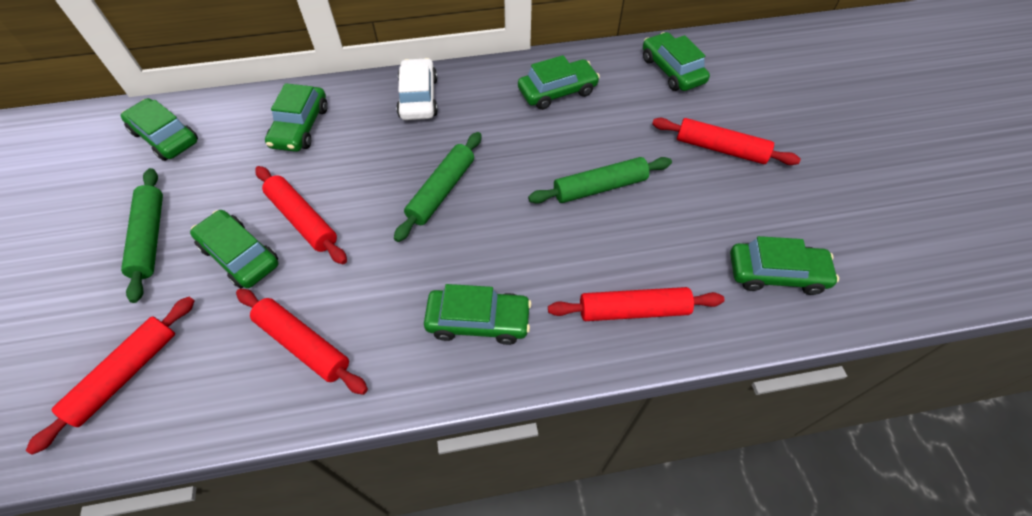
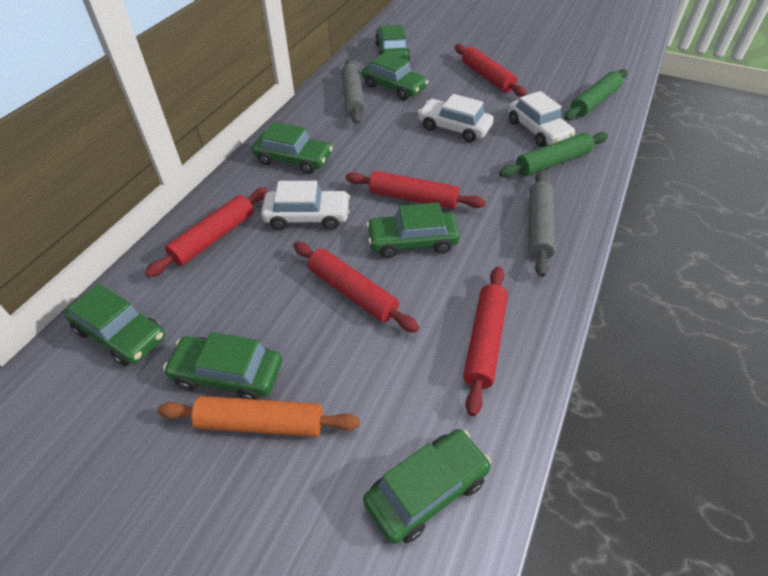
green rolling pin: 3 -> 2
grey rolling pin: 0 -> 2
orange rolling pin: 0 -> 1
white car: 1 -> 3

